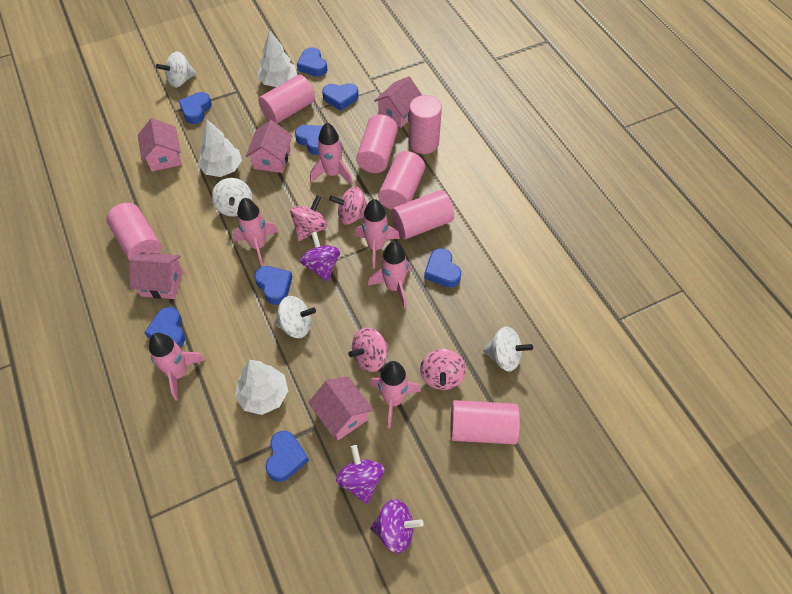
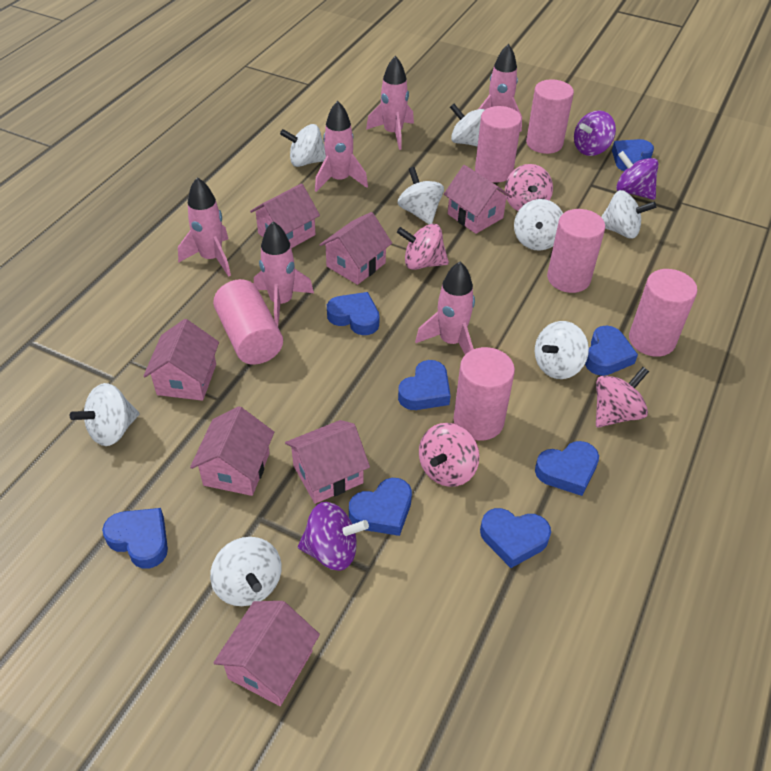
pink cylinder: 7 -> 6
pink house: 5 -> 7
white spinning top: 4 -> 8
white tree: 3 -> 0

